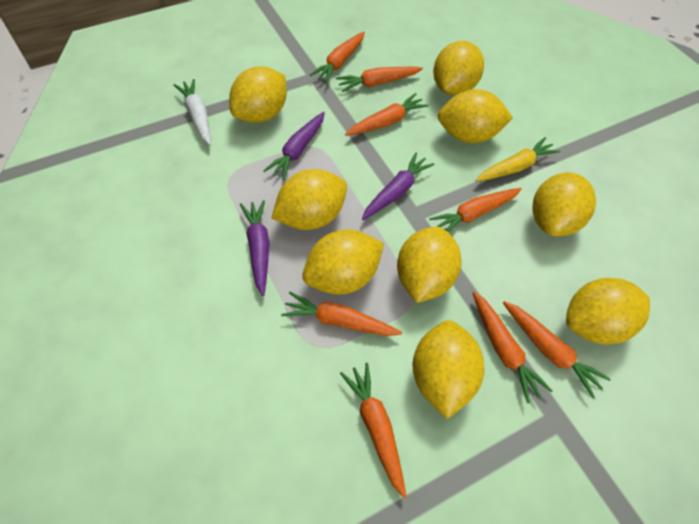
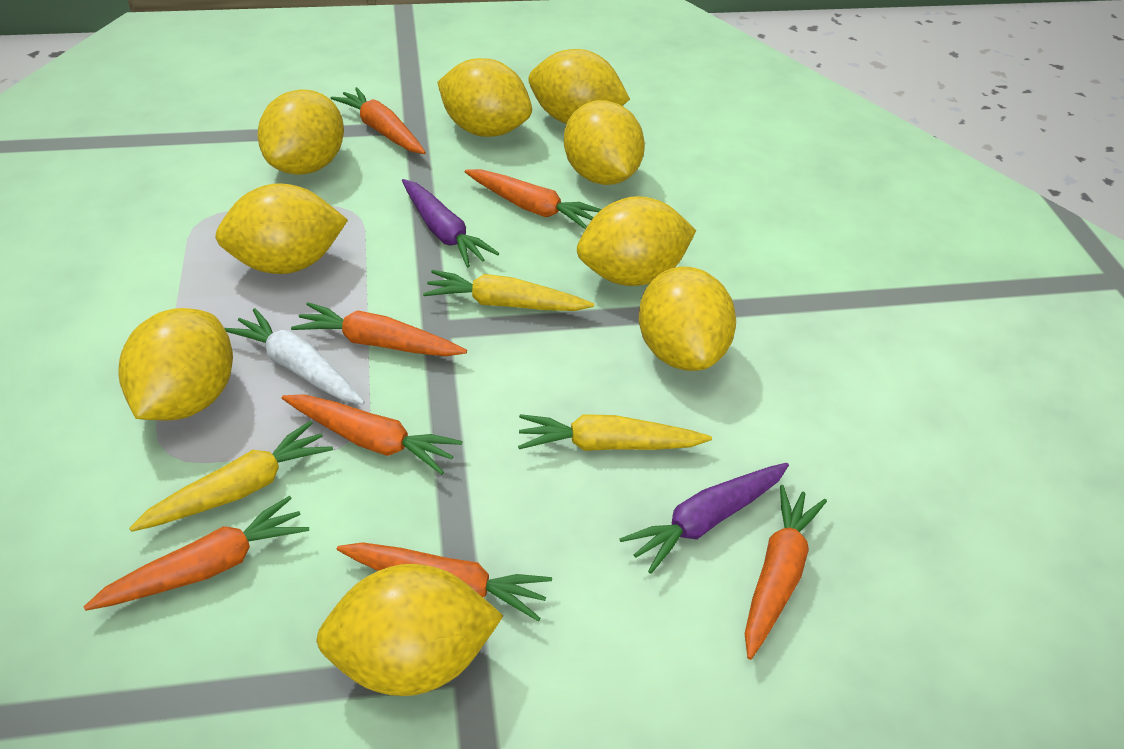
orange carrot: 8 -> 7
purple carrot: 3 -> 2
yellow carrot: 1 -> 3

